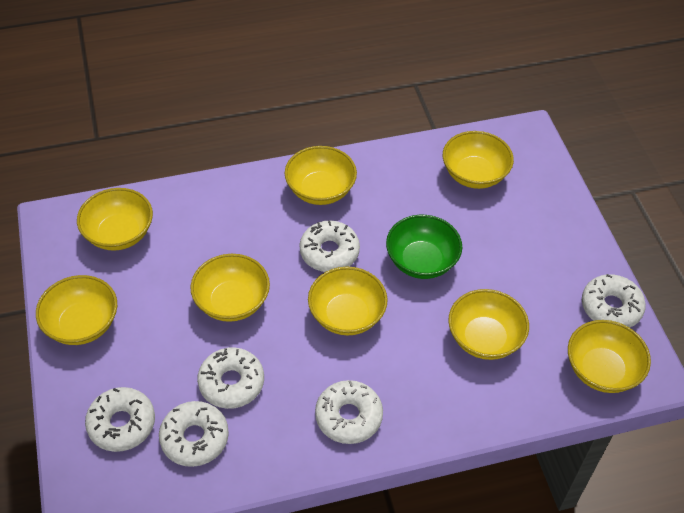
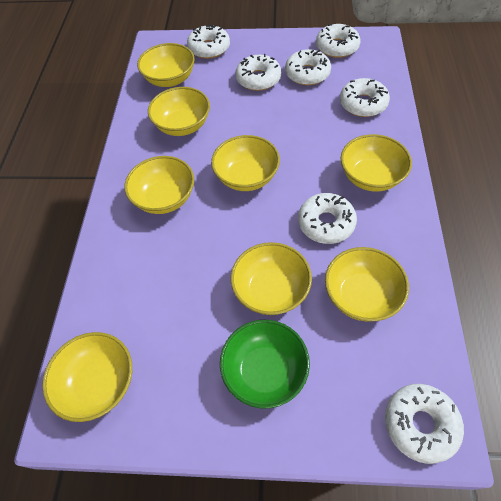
white donut: 6 -> 7

